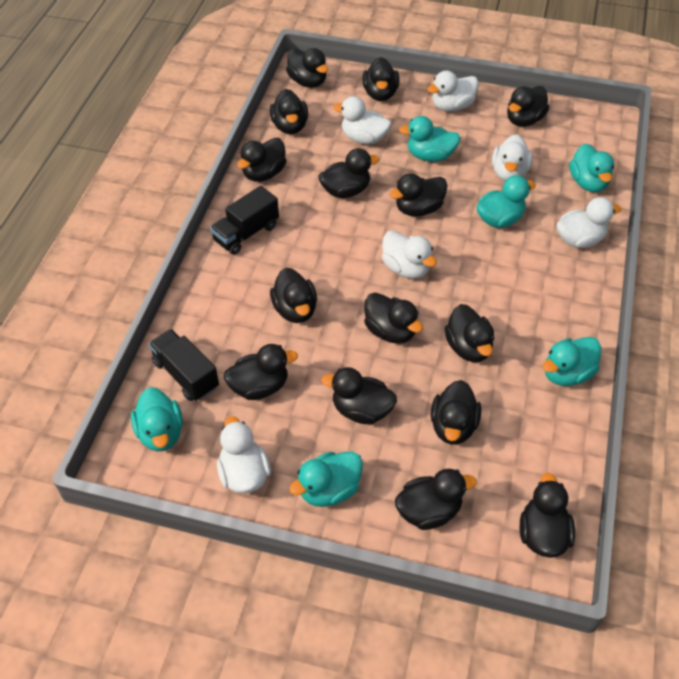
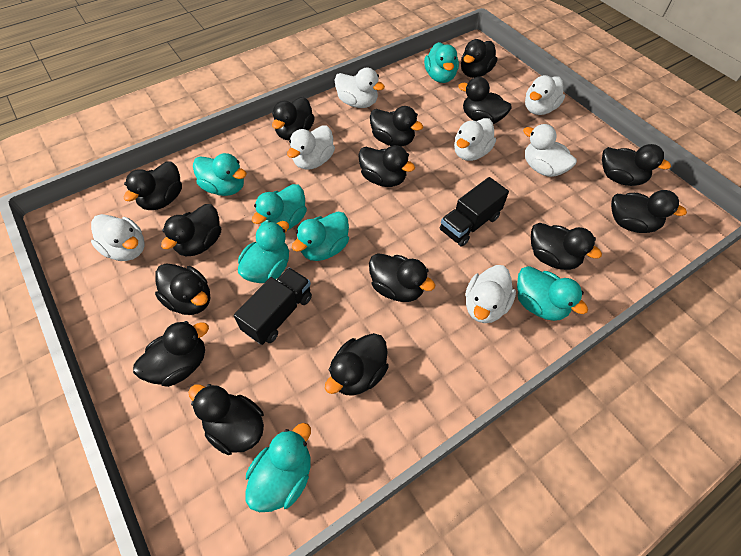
turquoise duck: 6 -> 7
white duck: 6 -> 7

